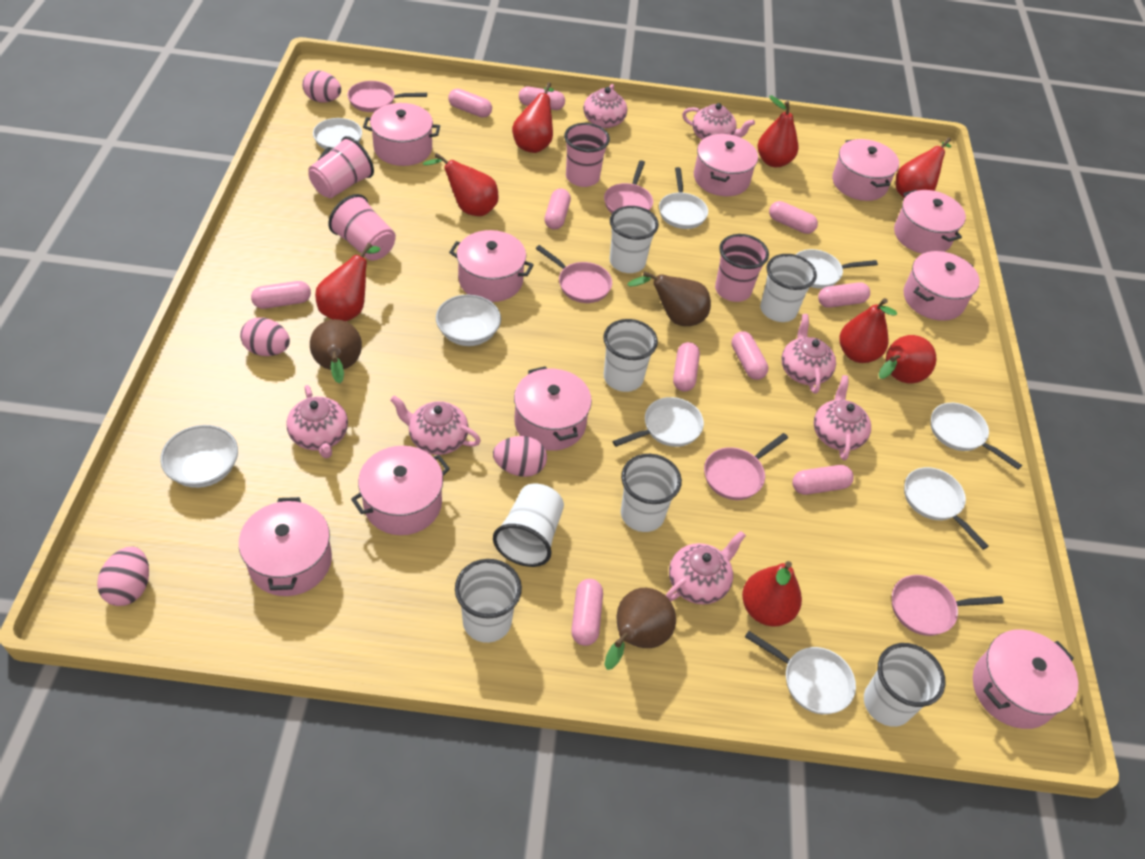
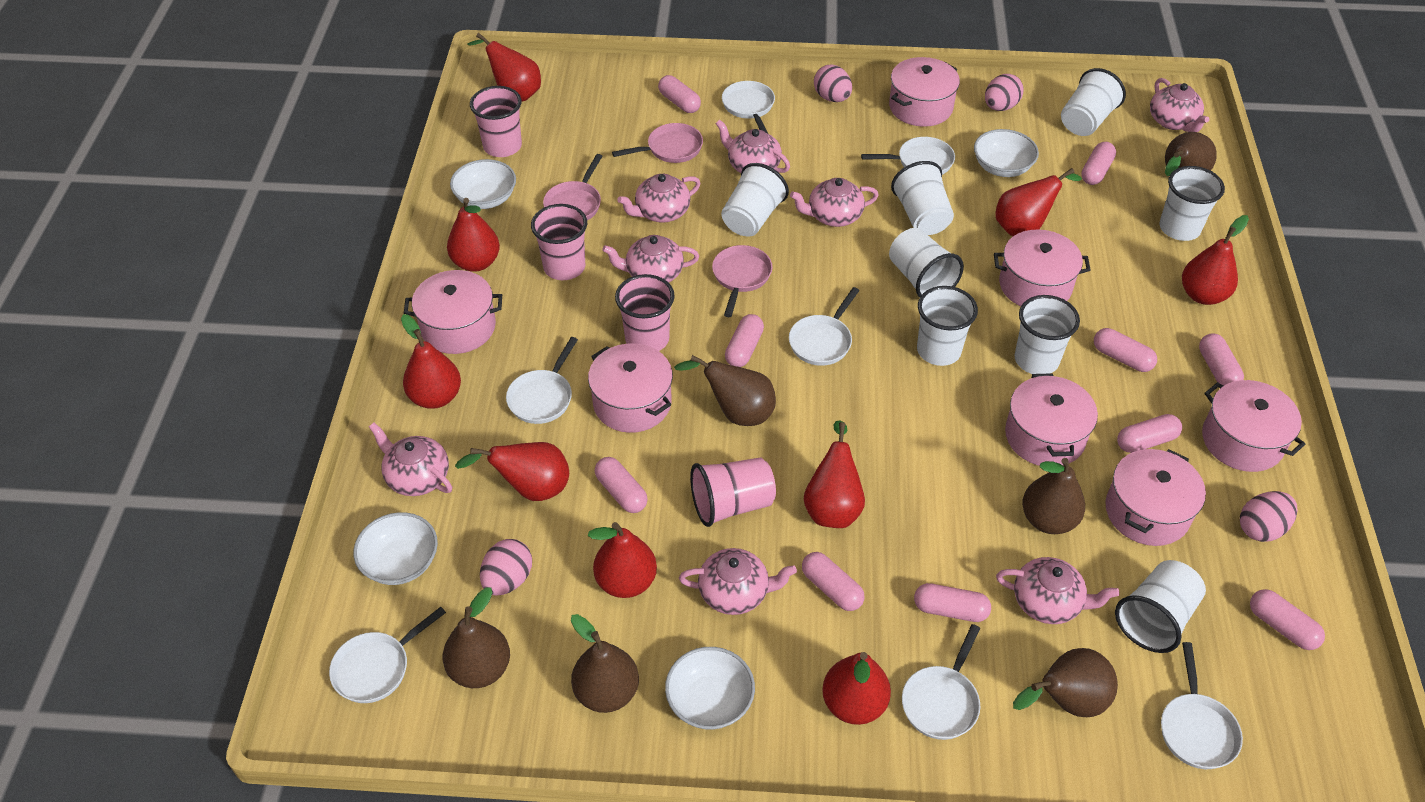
brown pear: 3 -> 6
pink pan: 5 -> 3
pink pot: 10 -> 7
pink teapot: 7 -> 8
red pear: 8 -> 9
white bowl: 2 -> 4
white cup: 7 -> 8

